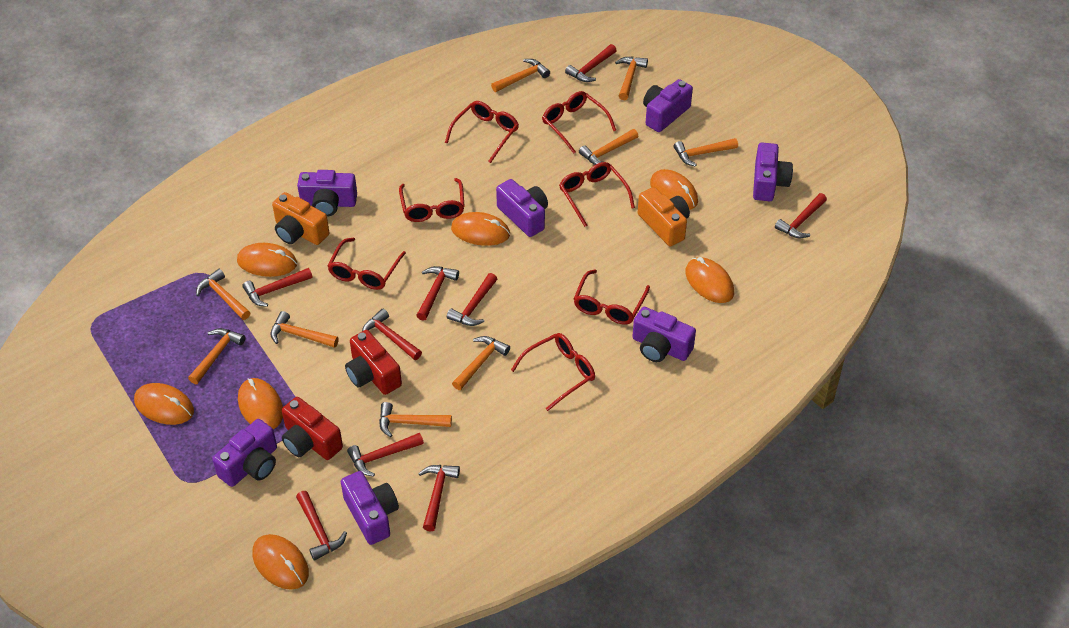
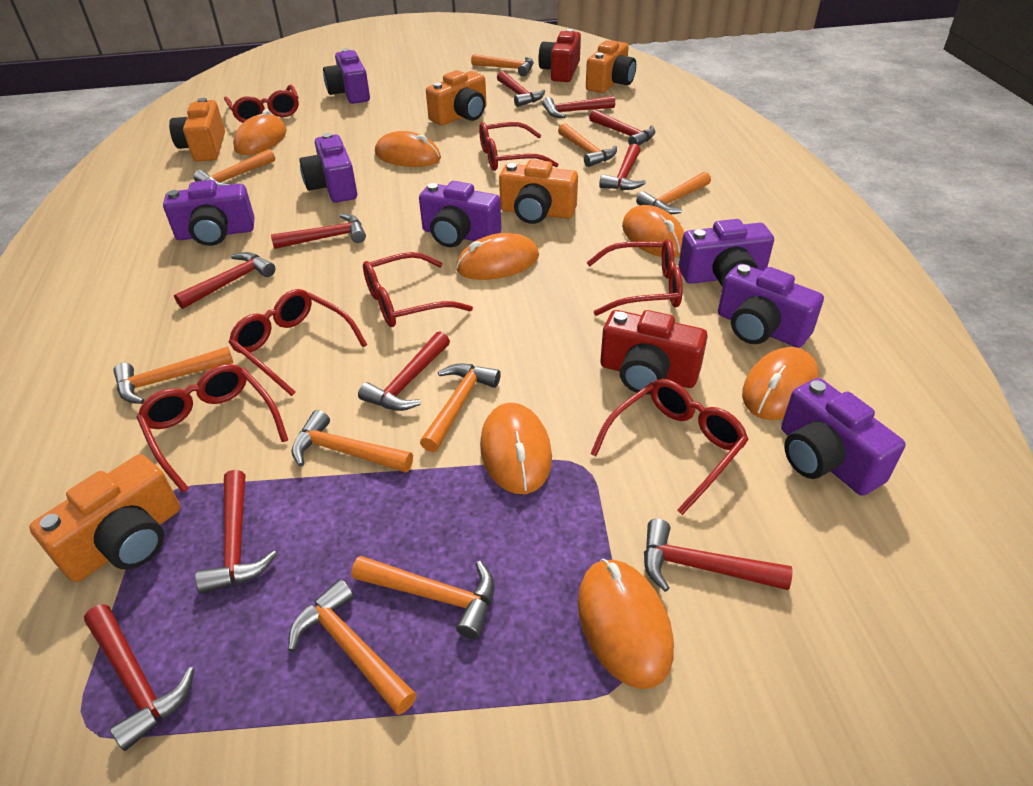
orange camera: 2 -> 5
red hammer: 9 -> 10

